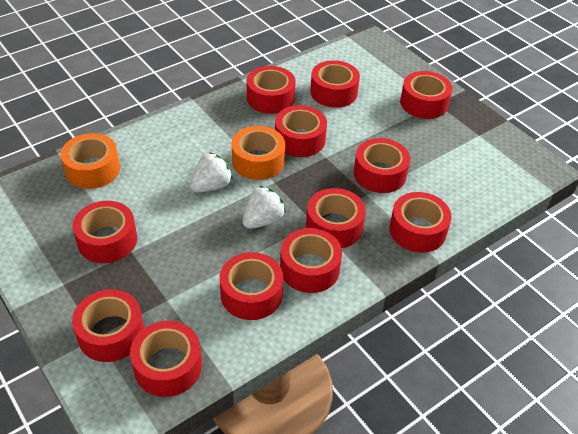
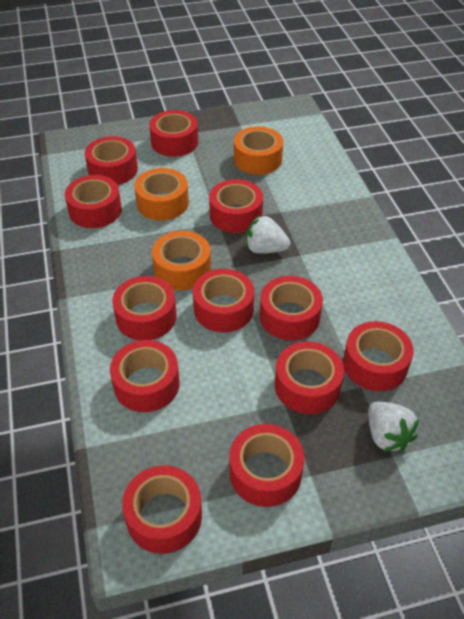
orange tape: 2 -> 3

